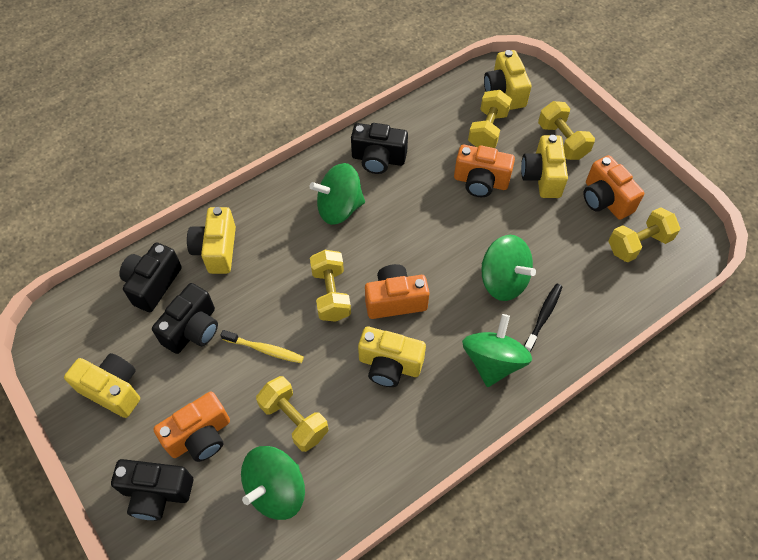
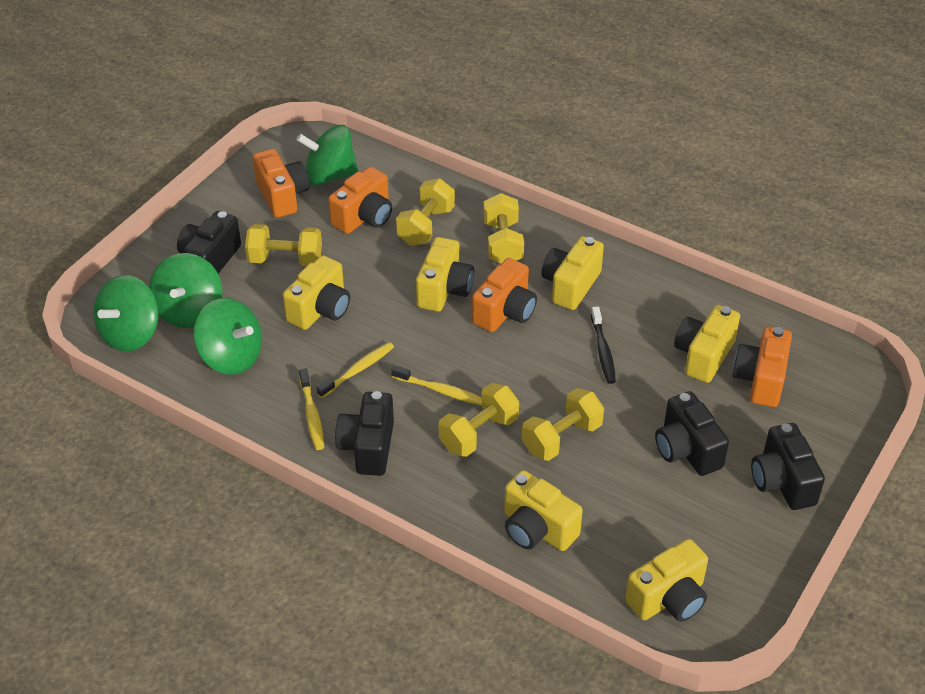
yellow camera: 5 -> 6
yellow toothbrush: 1 -> 3

